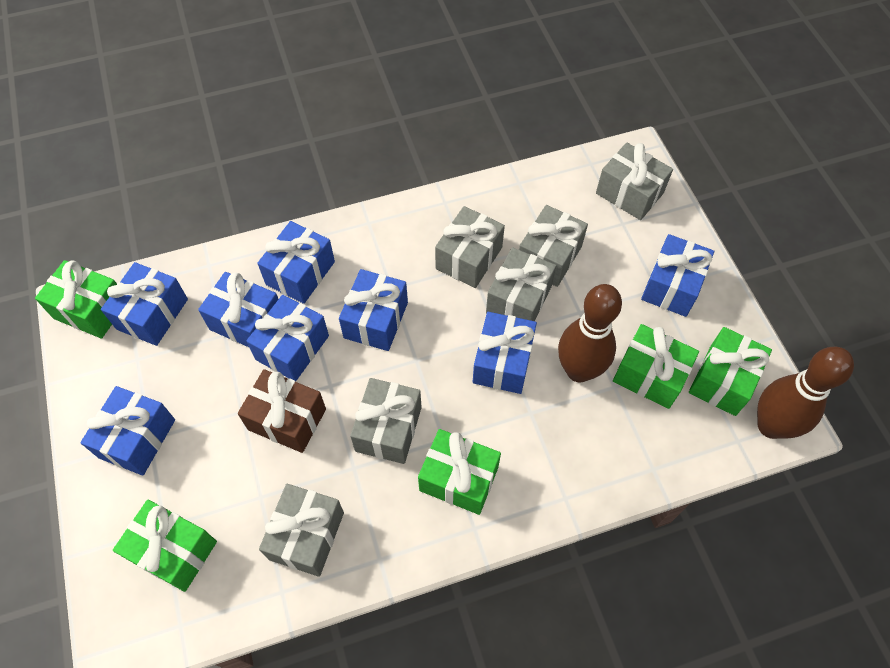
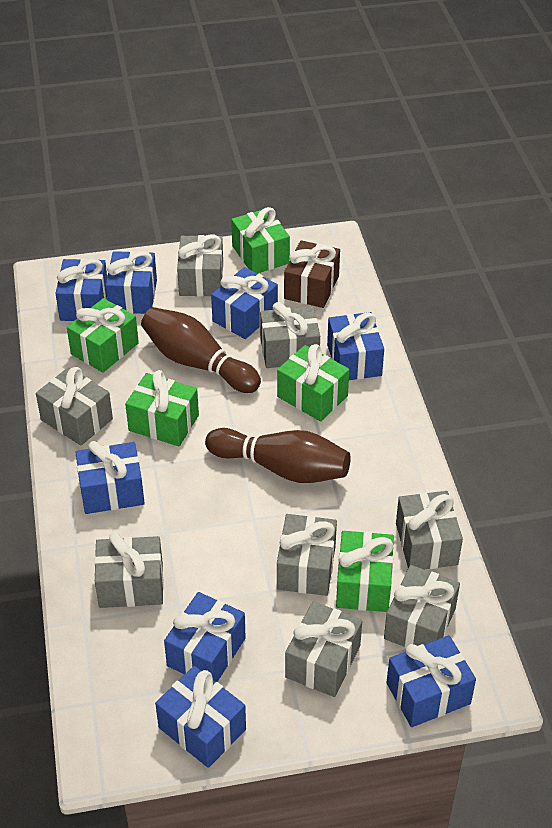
grey gift: 6 -> 8

